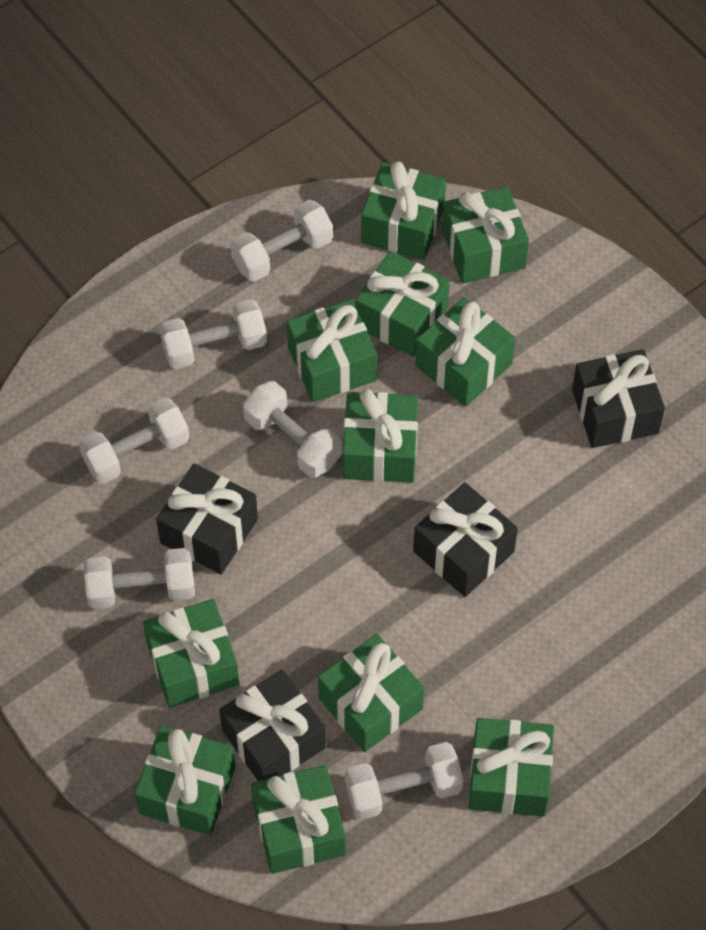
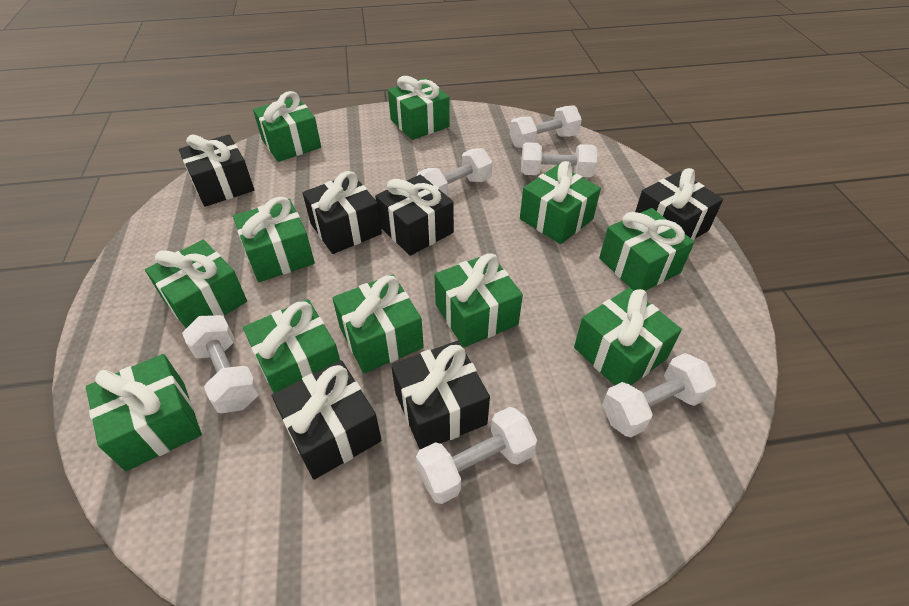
black gift: 4 -> 6

